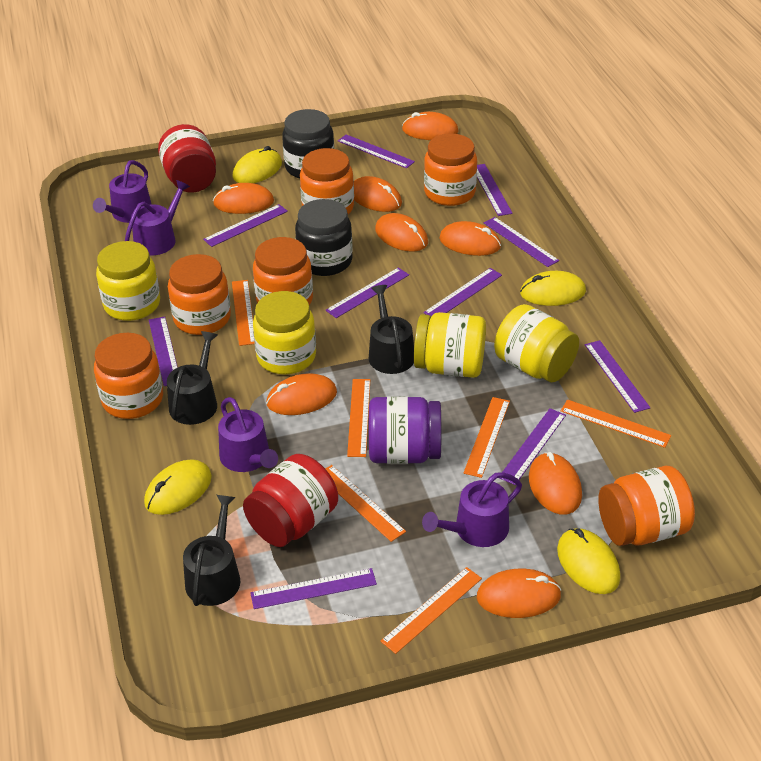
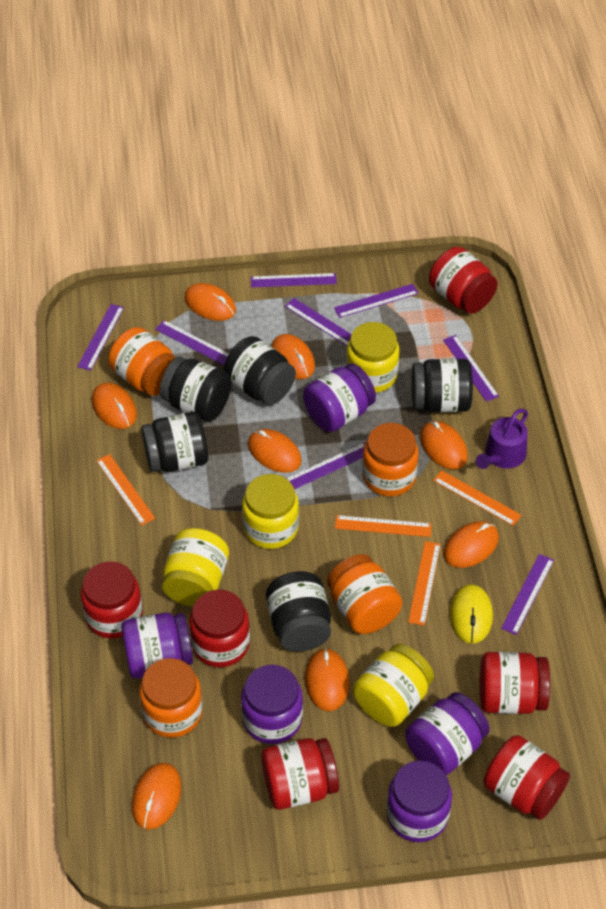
black jar: 2 -> 5
black watering can: 3 -> 0
orange jar: 6 -> 4
orange ruler: 6 -> 4
purple jar: 1 -> 5
purple ruler: 10 -> 8
purple watering can: 4 -> 1
red jar: 2 -> 6
yellow mouse: 4 -> 1

